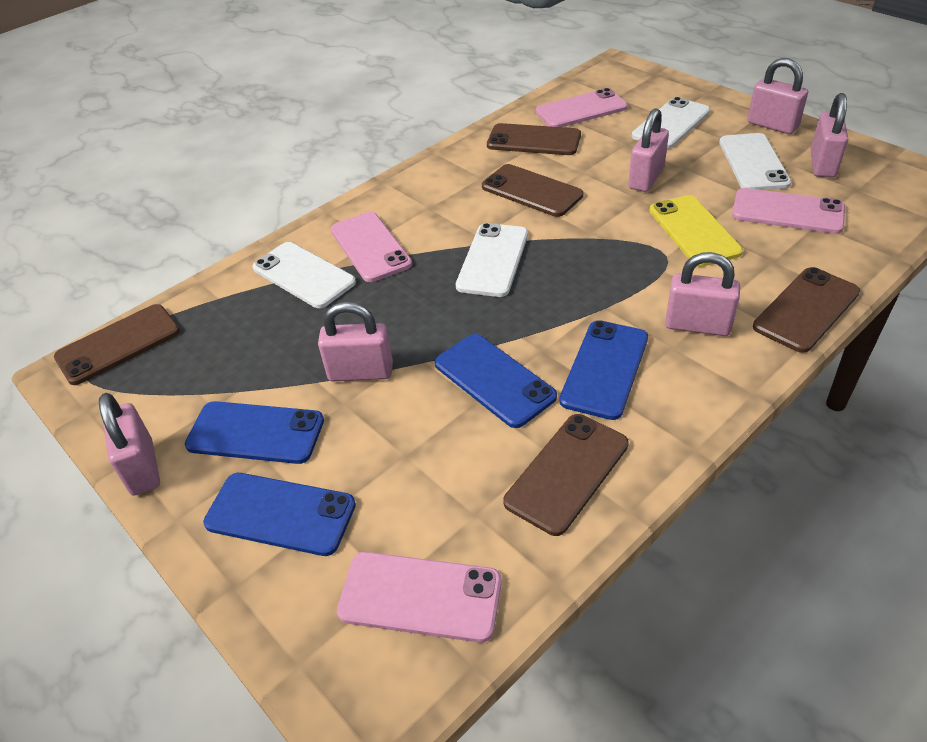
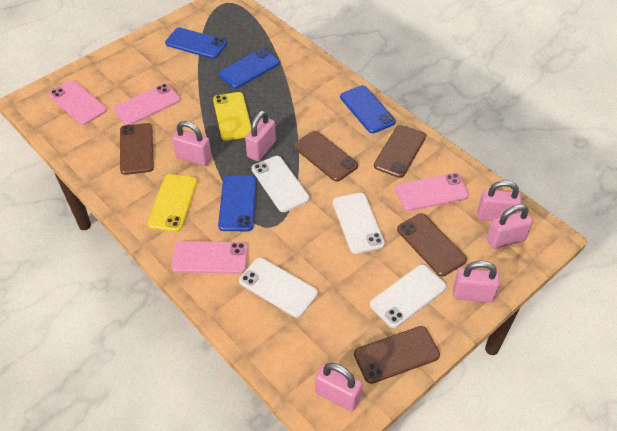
yellow phone: 1 -> 2

